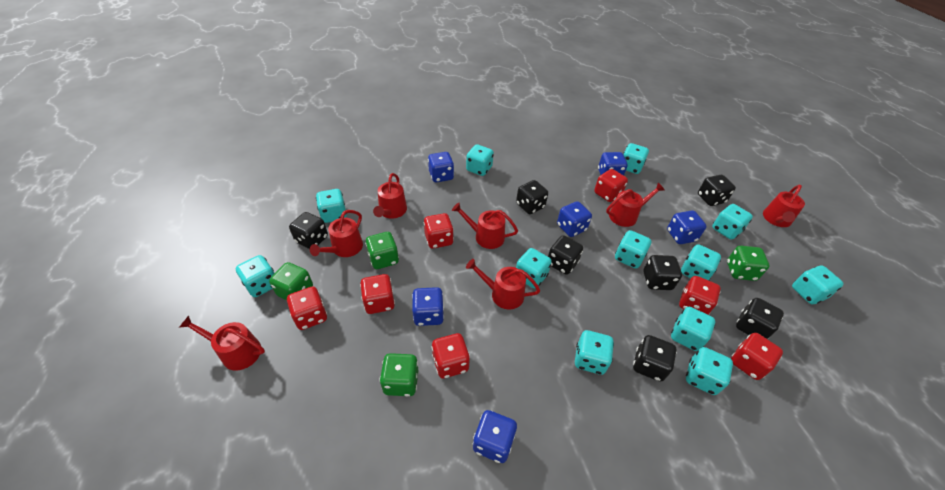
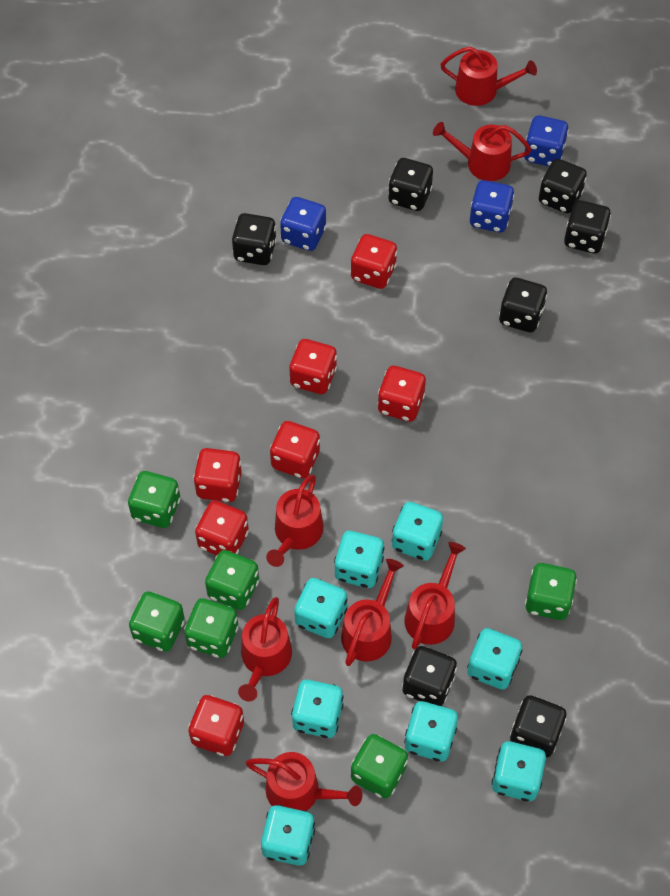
blue dice: 6 -> 3
green dice: 4 -> 6
turquoise dice: 12 -> 8

